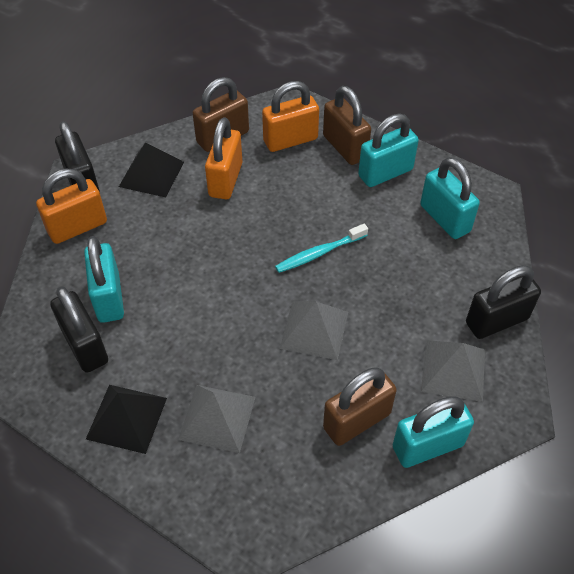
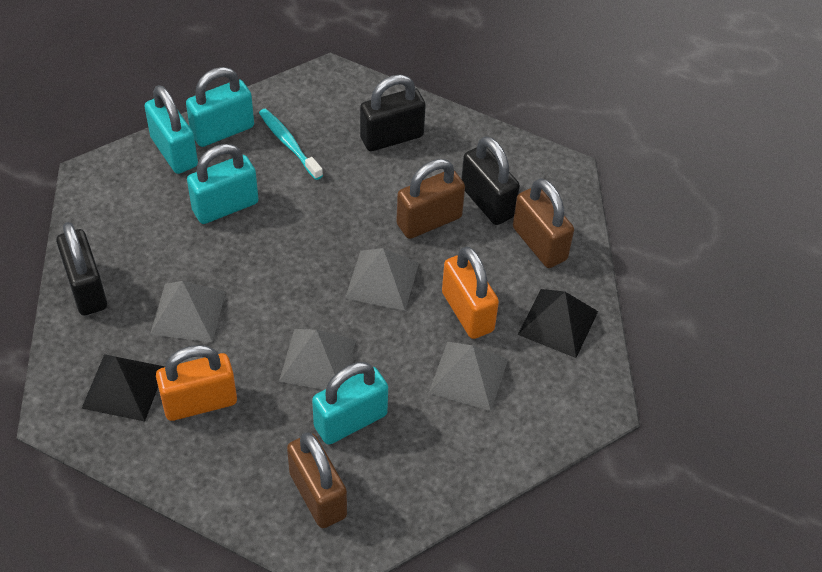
grey pyramid: 3 -> 4
orange padlock: 3 -> 2

